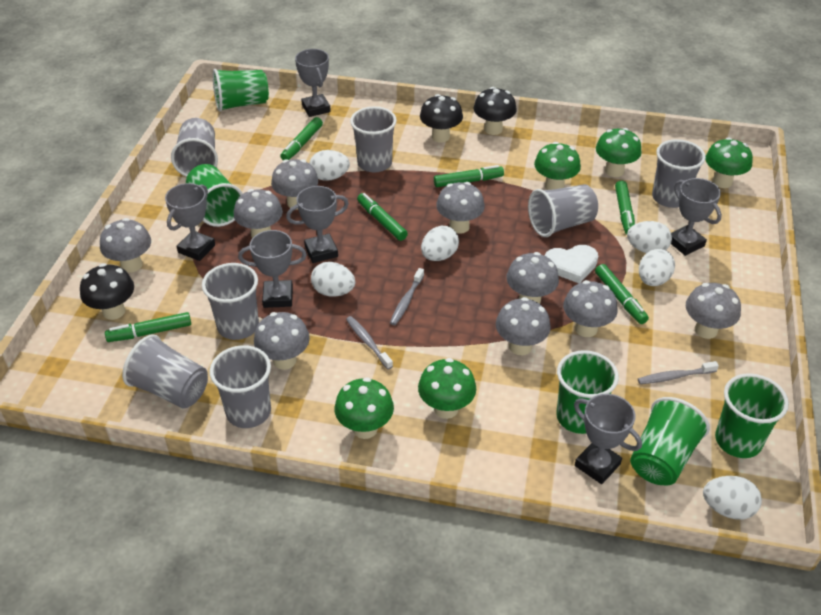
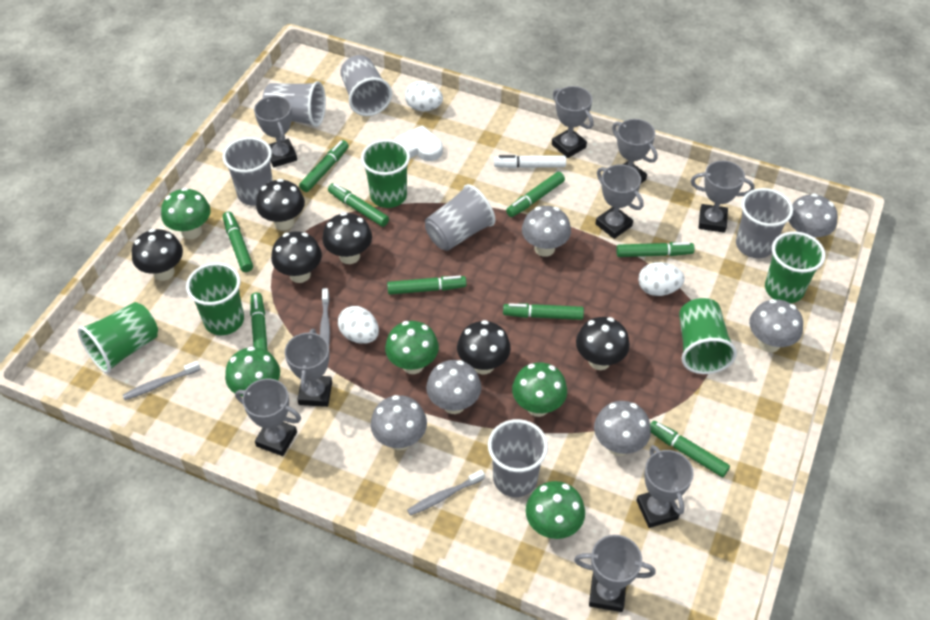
black mushroom: 3 -> 6
green marker: 6 -> 9
grey cup: 7 -> 6
grey mushroom: 9 -> 6
grey trophy: 6 -> 9
white egg: 6 -> 3
white marker: 0 -> 1

